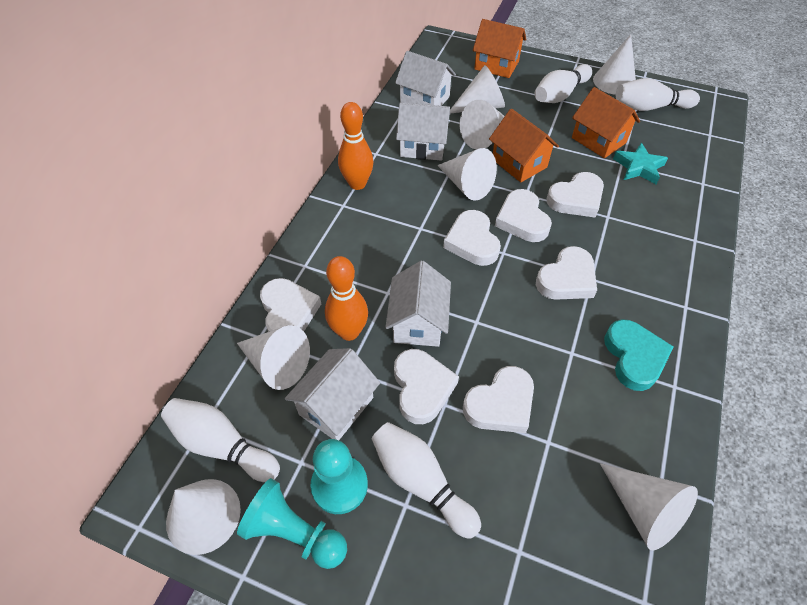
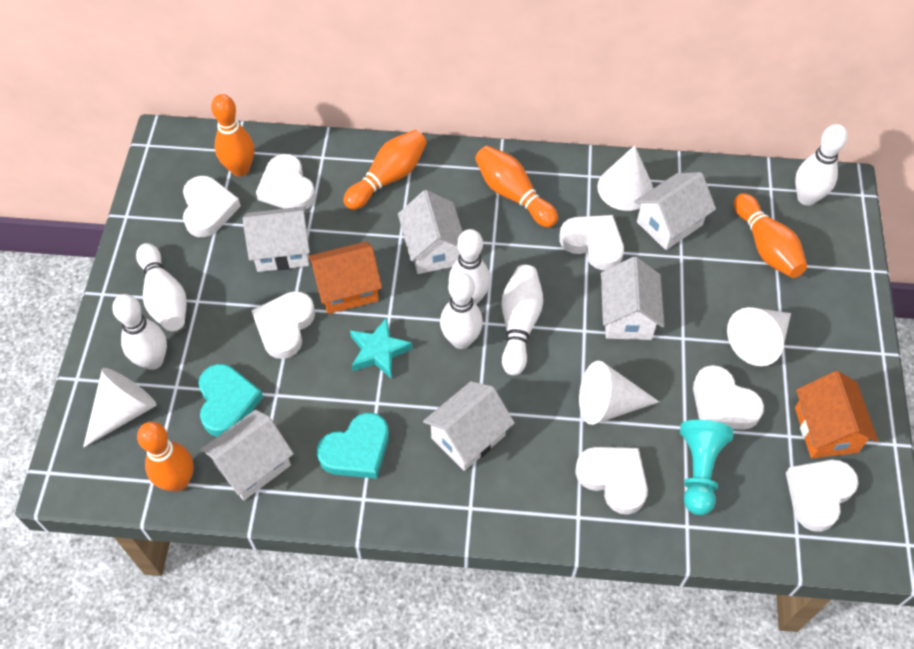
orange bowling pin: 2 -> 5
orange house: 3 -> 2
turquoise heart: 1 -> 2
turquoise pawn: 2 -> 1
white bowling pin: 4 -> 6
white cone: 7 -> 4
white house: 4 -> 6

